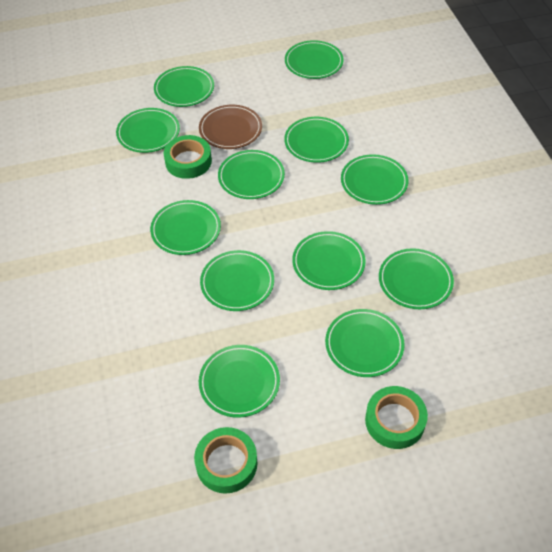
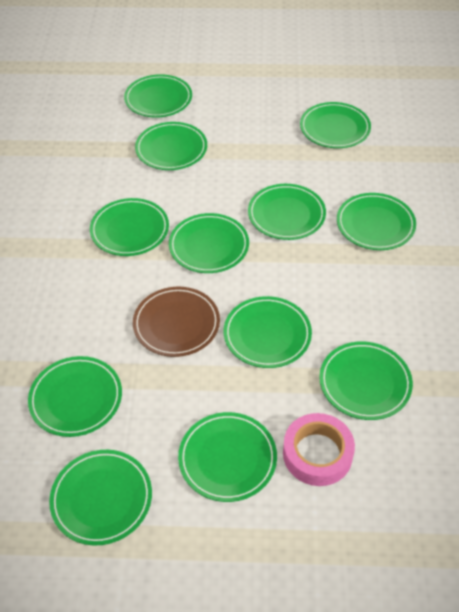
green tape: 3 -> 0
pink tape: 0 -> 1

